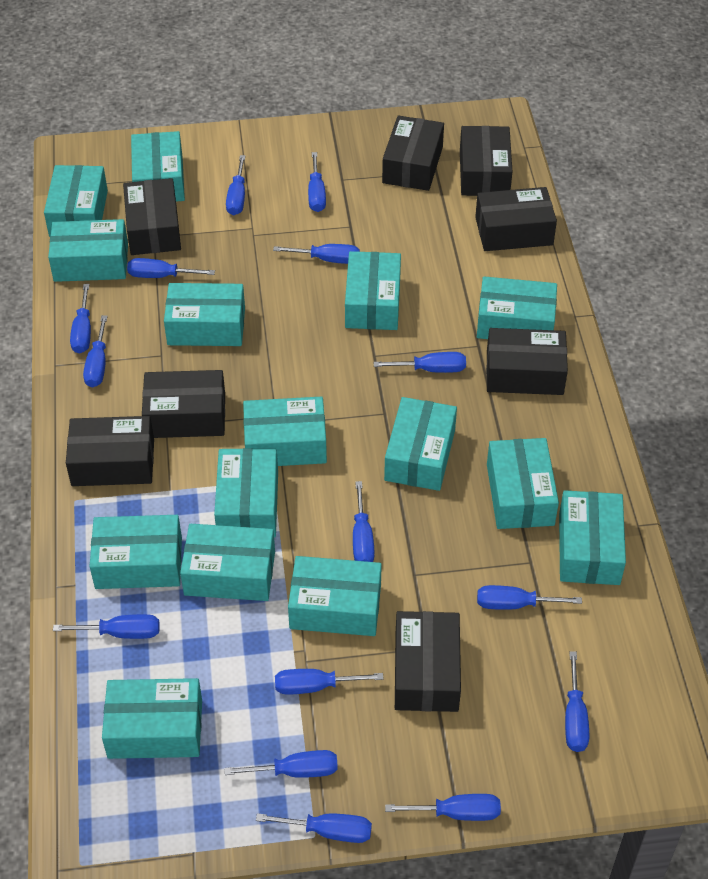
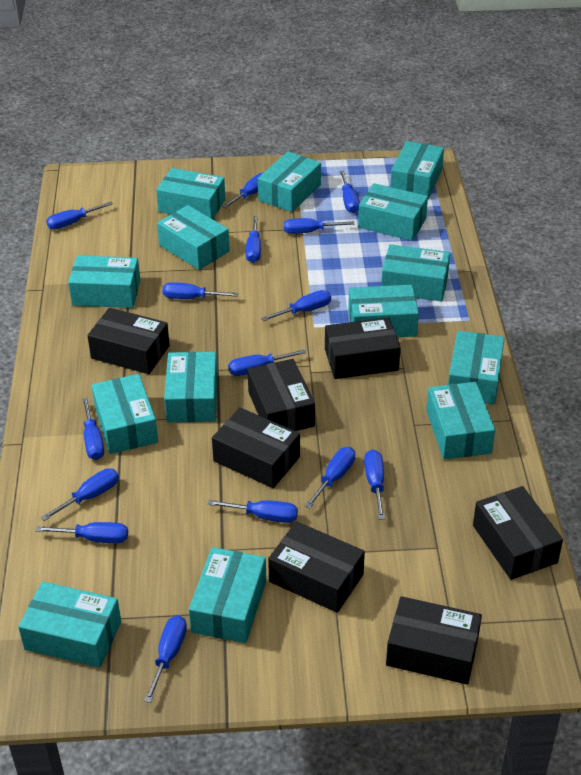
black box: 8 -> 7
turquoise box: 15 -> 14

